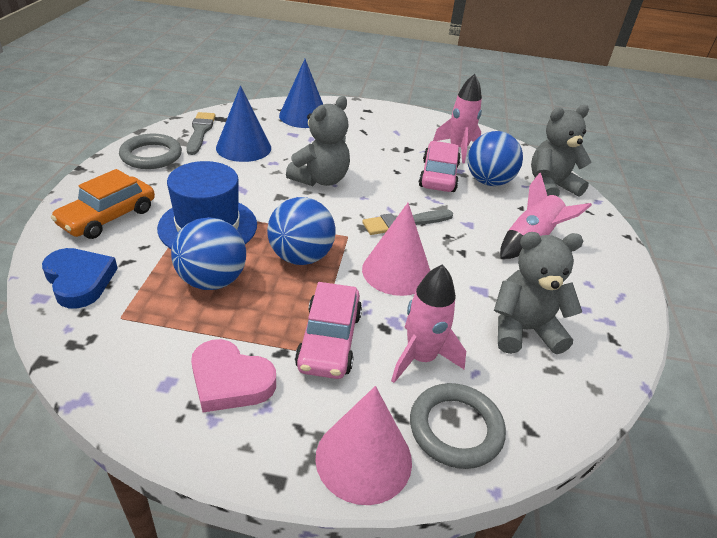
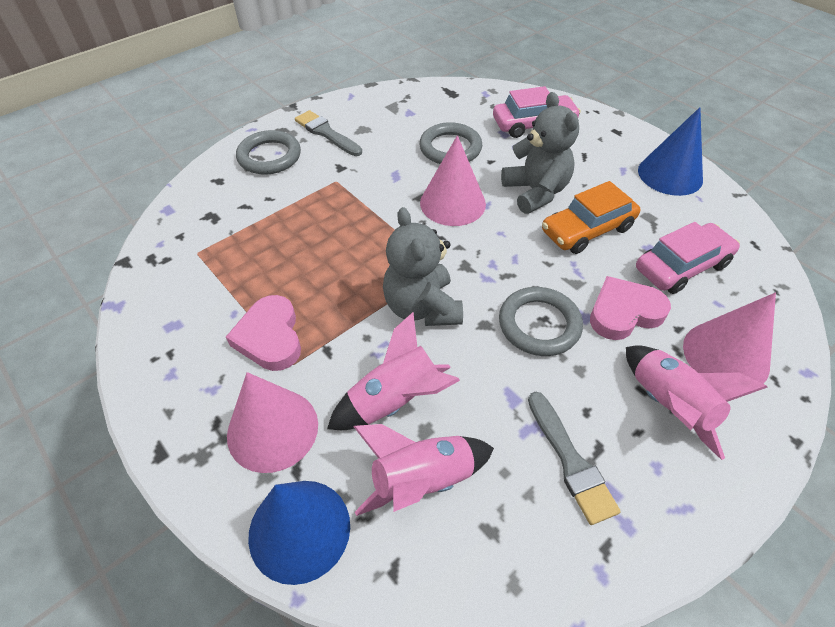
blue ball: 3 -> 0
blue hat: 1 -> 0
blue heart: 1 -> 0
grey ring: 2 -> 3
grey teddy bear: 3 -> 2
pink cone: 2 -> 3
pink heart: 1 -> 2

